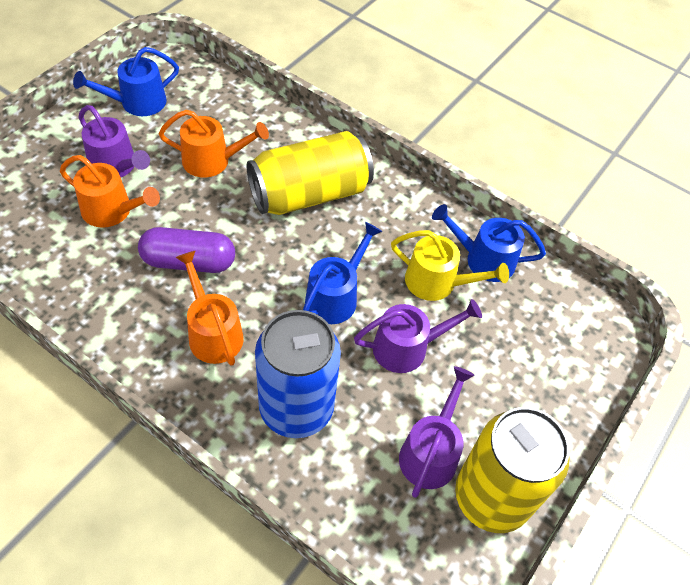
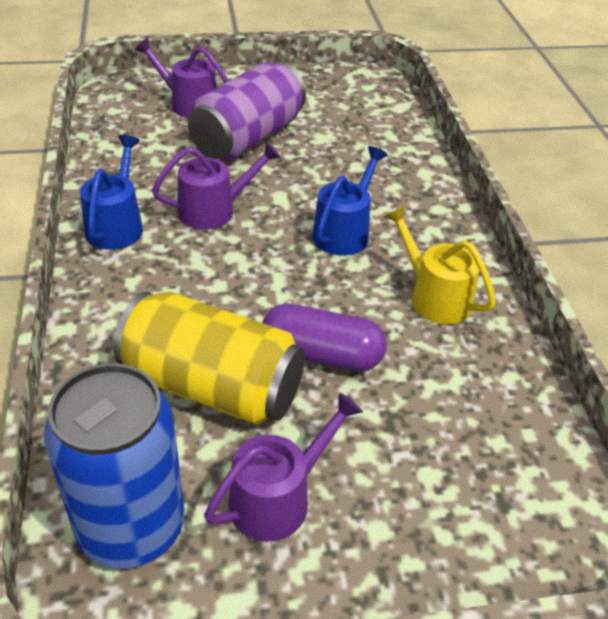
blue watering can: 3 -> 2
orange watering can: 3 -> 0
purple can: 0 -> 1
yellow can: 2 -> 1

